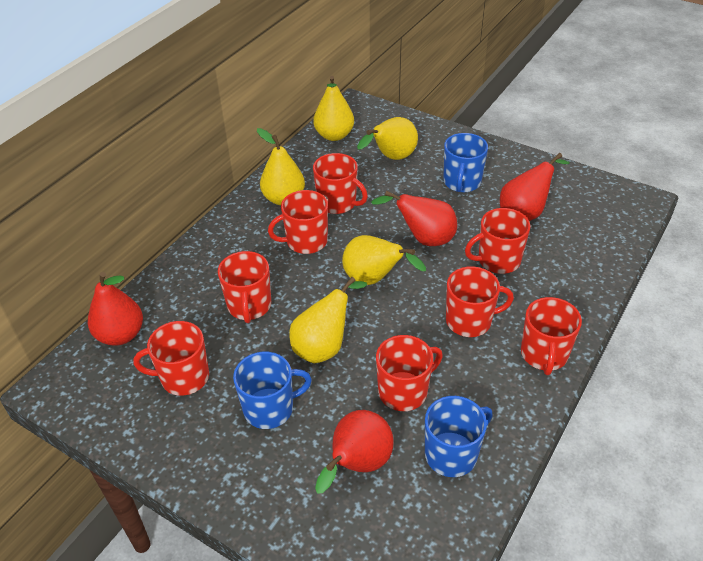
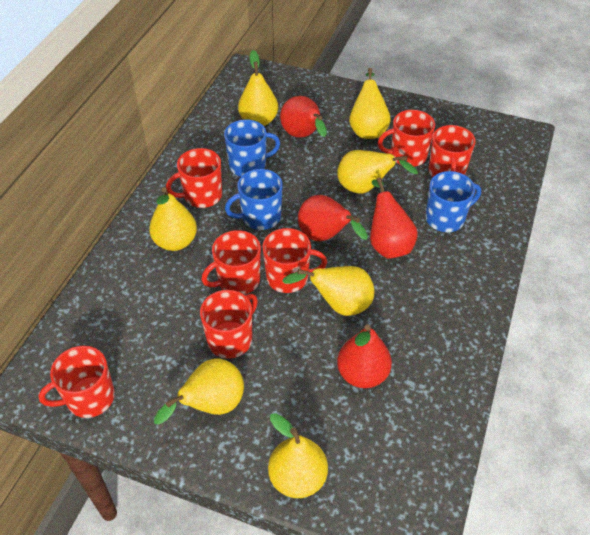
red mug: 8 -> 7
yellow pear: 5 -> 7

